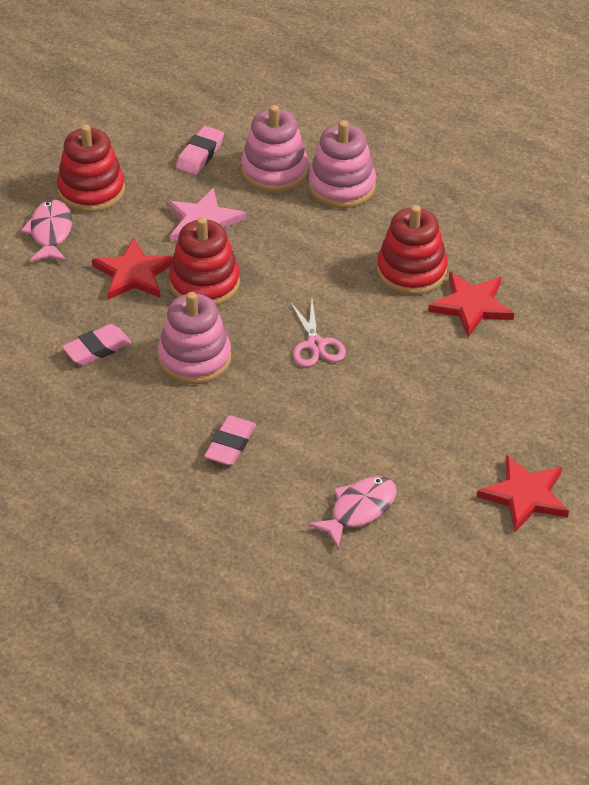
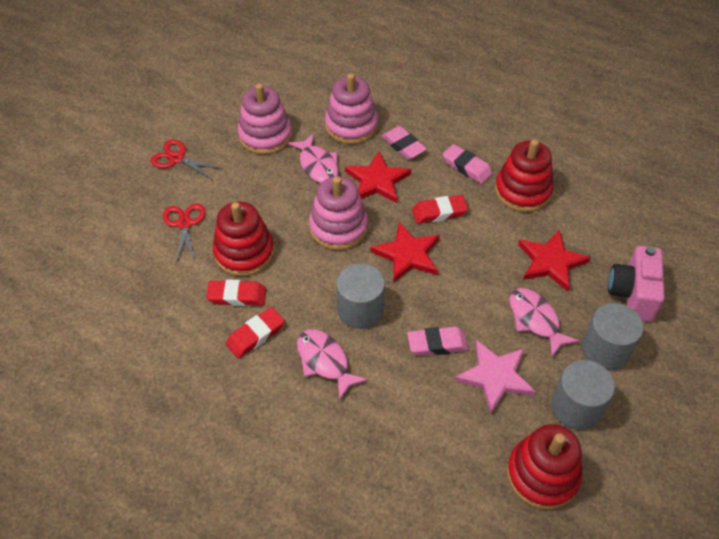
grey cylinder: 0 -> 3
pink camera: 0 -> 1
pink fish: 2 -> 3
pink scissors: 1 -> 0
red eraser: 0 -> 3
red scissors: 0 -> 2

